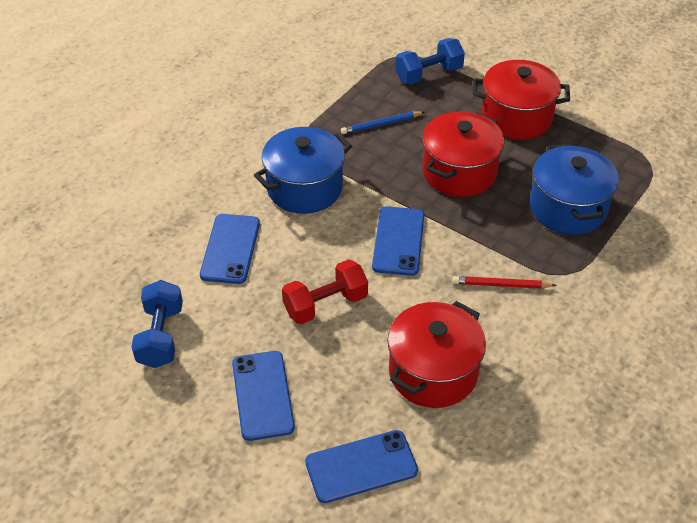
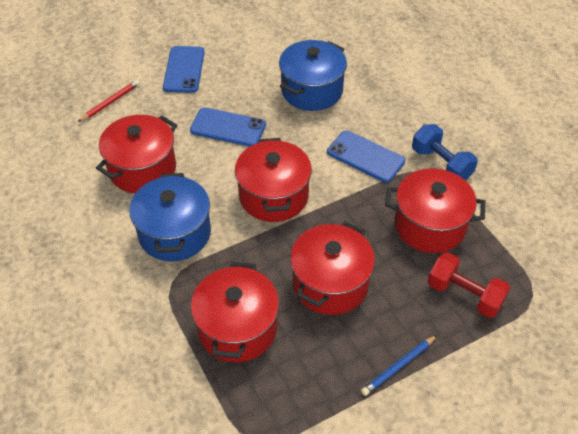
blue dumbbell: 2 -> 1
blue phone: 4 -> 3
red pot: 3 -> 5

